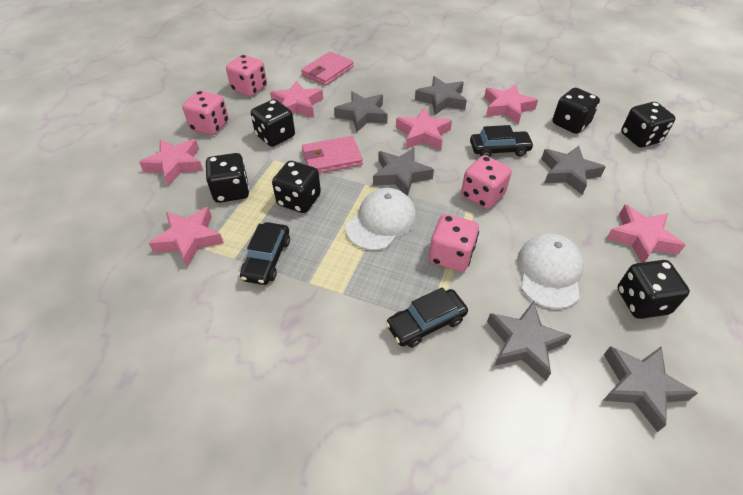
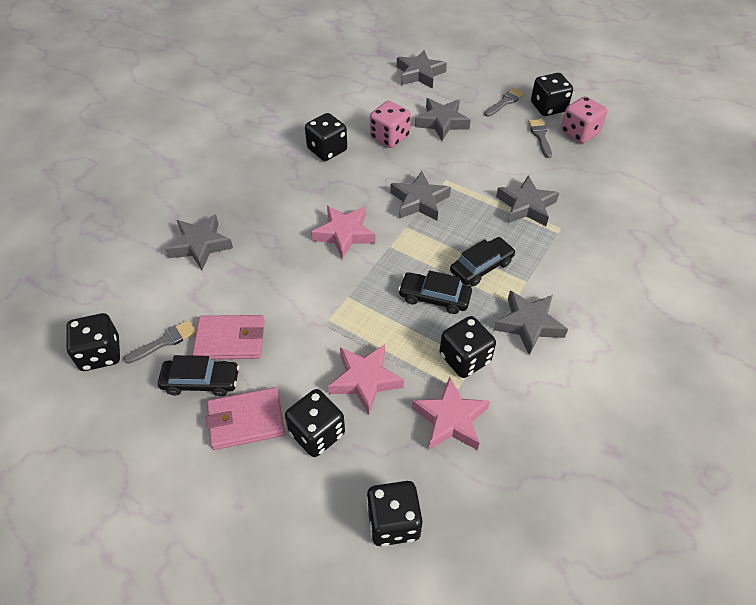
grey brush: 0 -> 3
pink dice: 4 -> 2
pink star: 6 -> 3
white cap: 2 -> 0

